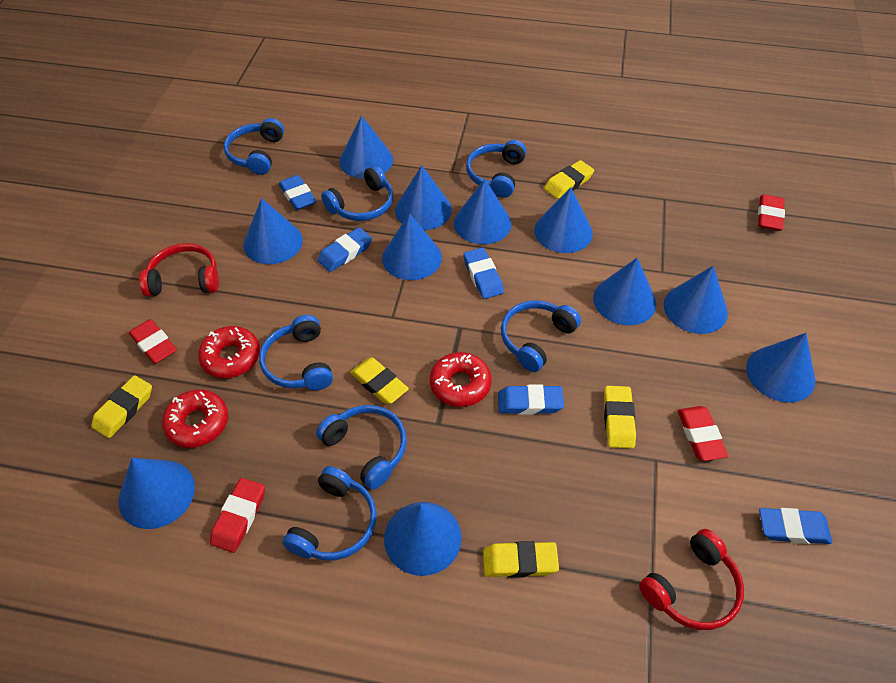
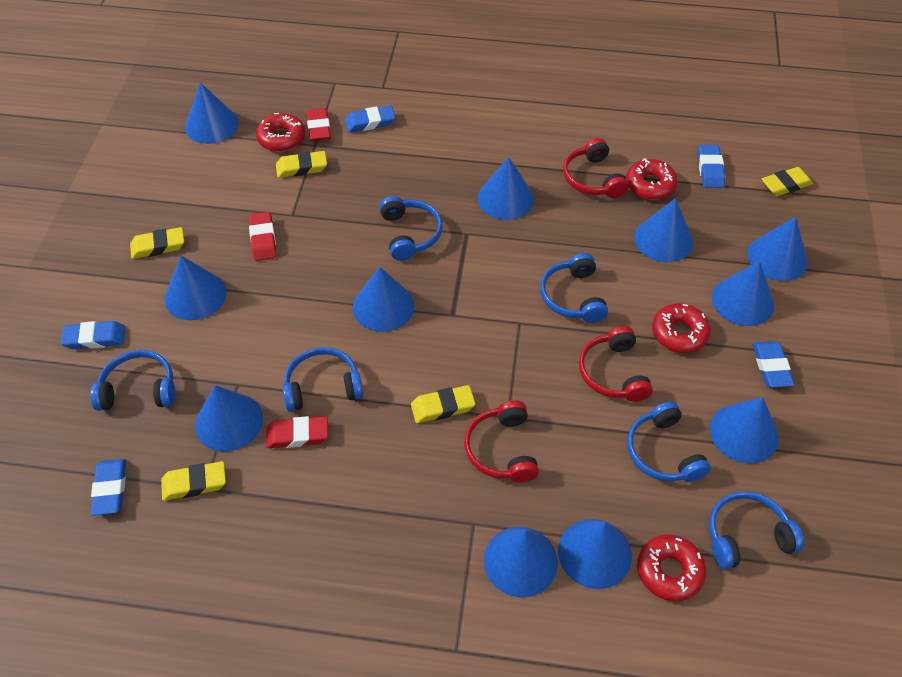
blue headphones: 7 -> 6
red donut: 3 -> 4
red eraser: 4 -> 3
red headphones: 2 -> 3

